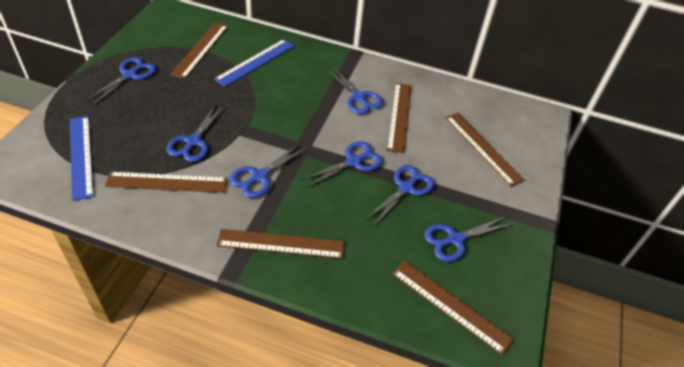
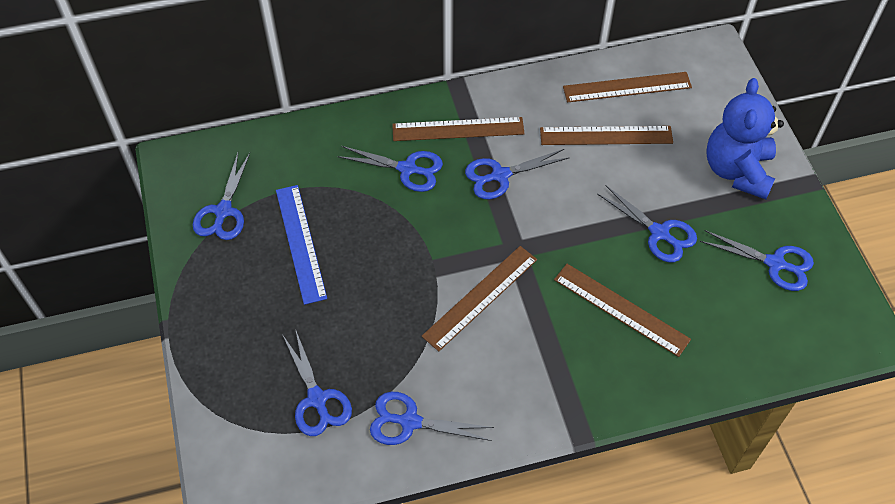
blue ruler: 2 -> 1
blue teddy bear: 0 -> 1
brown ruler: 6 -> 5

